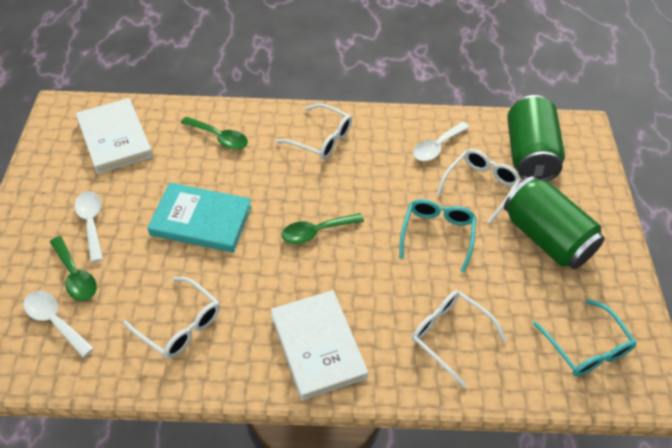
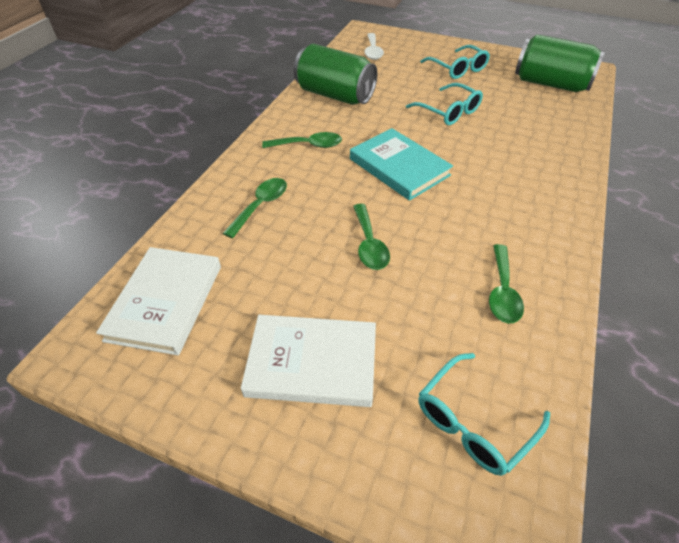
green spoon: 3 -> 4
turquoise glasses: 2 -> 3
white glasses: 4 -> 0
white spoon: 3 -> 1

